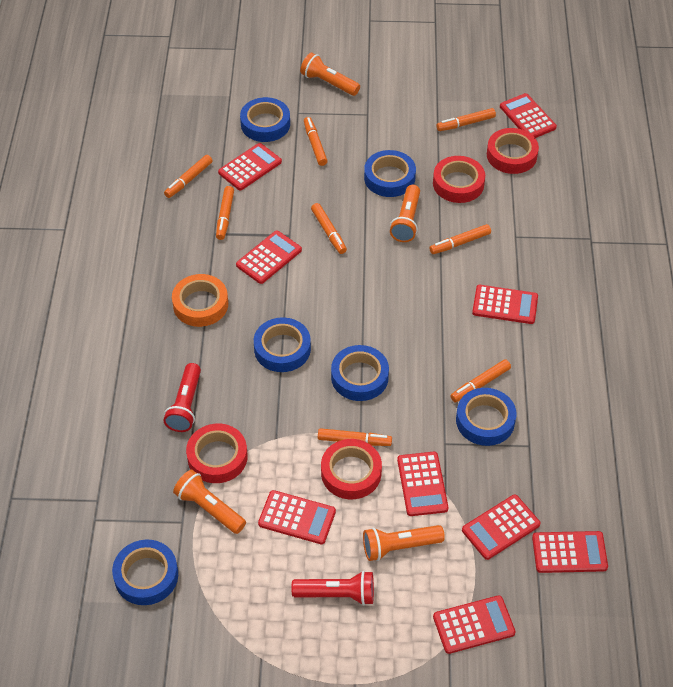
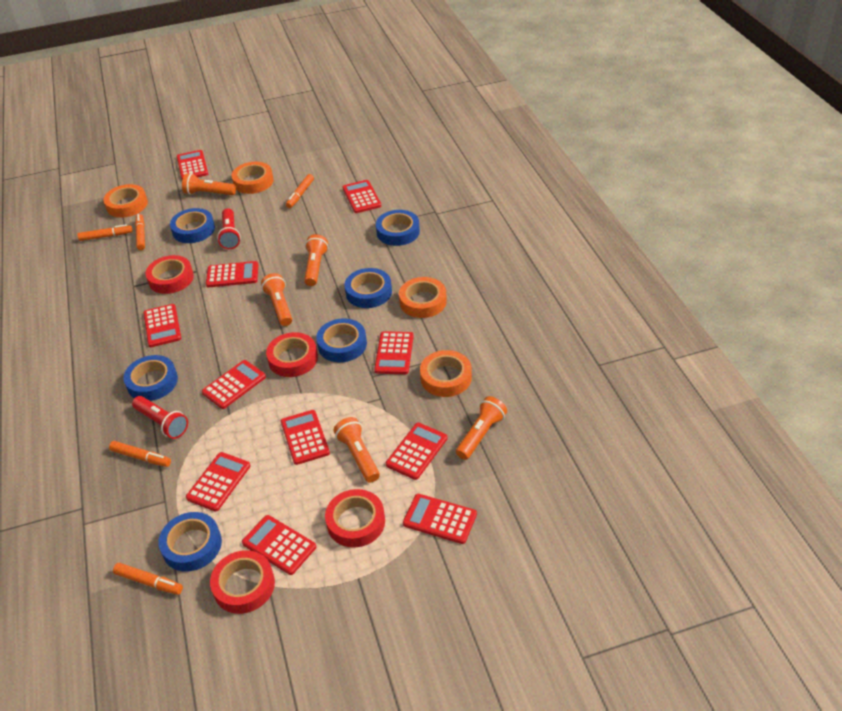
orange flashlight: 4 -> 5
orange marker: 8 -> 5
orange tape: 1 -> 4
red calculator: 9 -> 11

